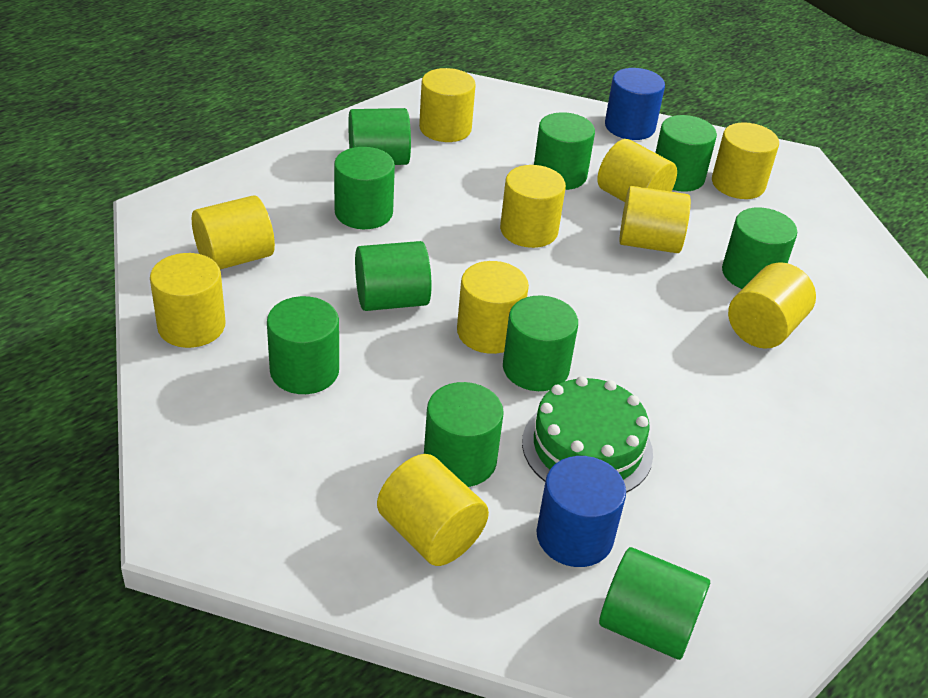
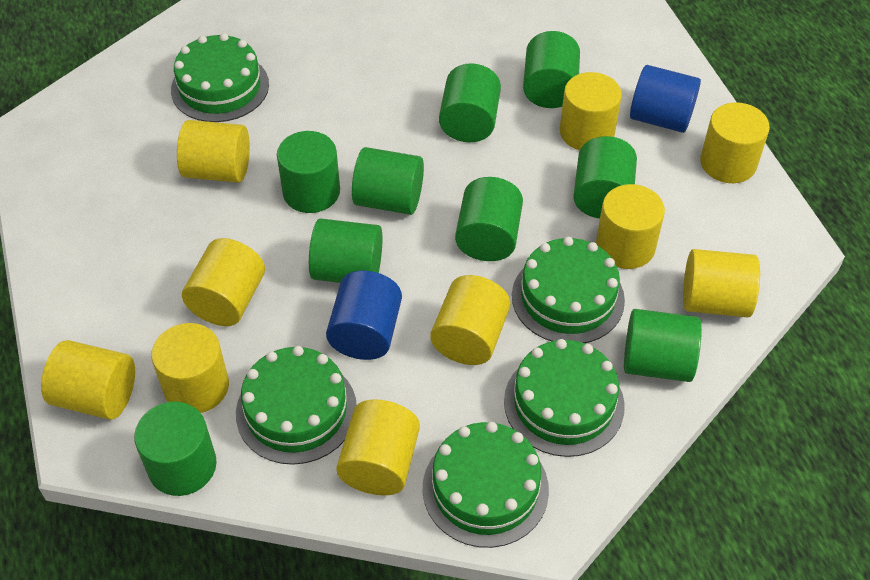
green cake: 1 -> 5
green cylinder: 10 -> 9

